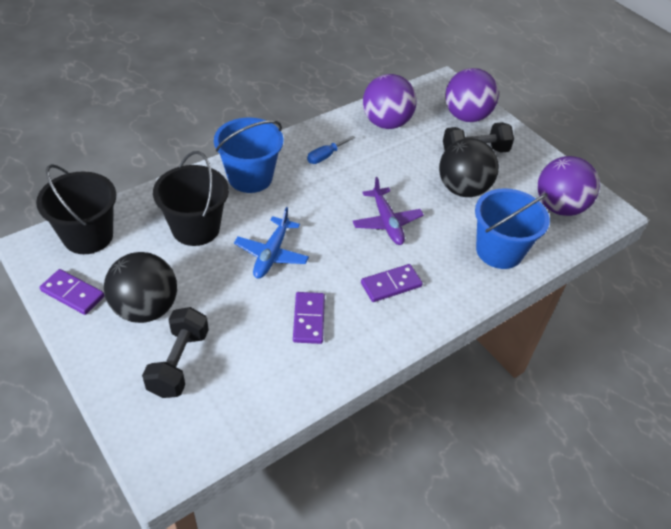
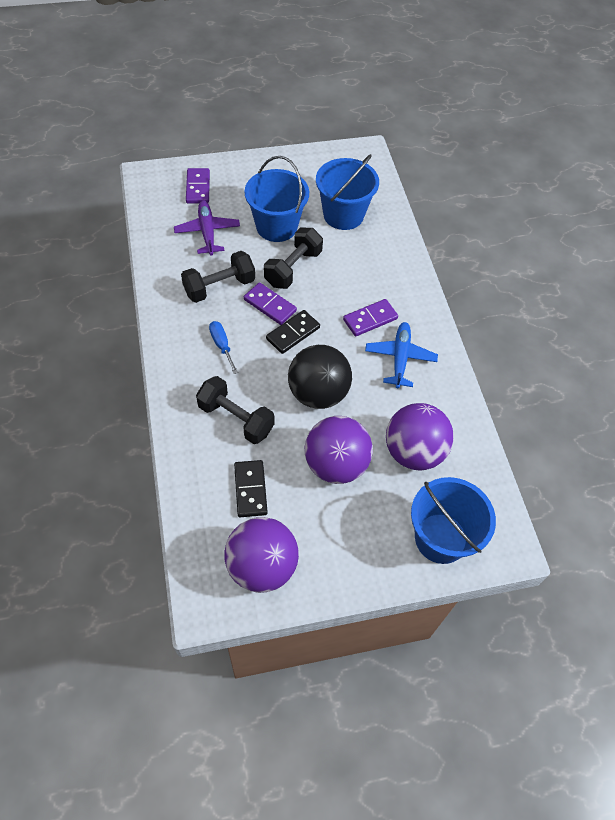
black ball: 2 -> 1
black bucket: 2 -> 0
black domino: 0 -> 2
black dumbbell: 2 -> 3
blue bucket: 2 -> 3

